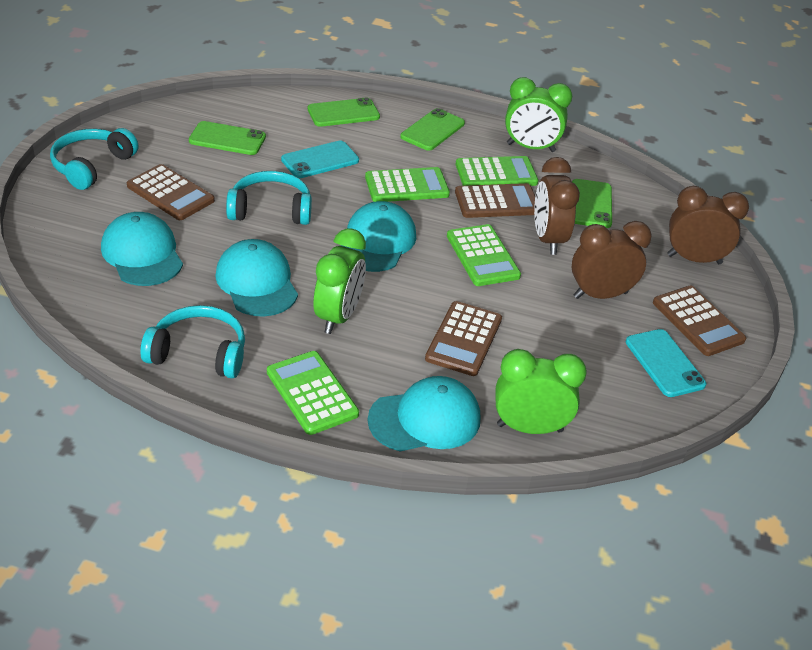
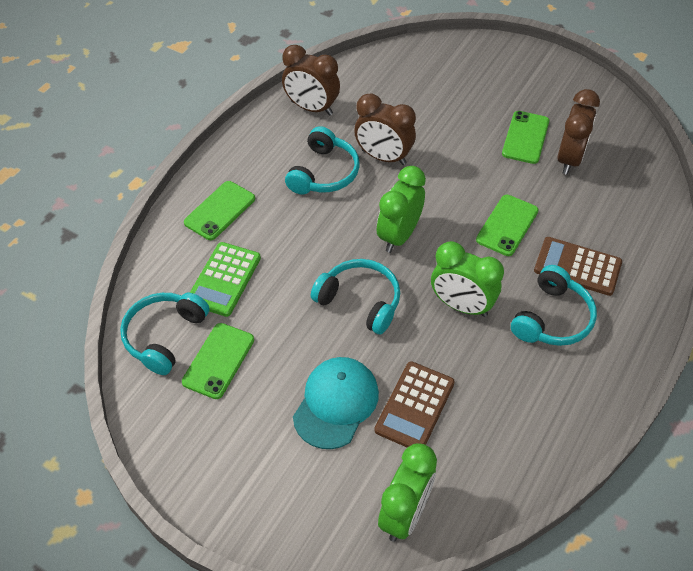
brown calculator: 4 -> 2
green calculator: 4 -> 1
turquoise cap: 4 -> 1
turquoise headphones: 3 -> 4
turquoise phone: 2 -> 0

